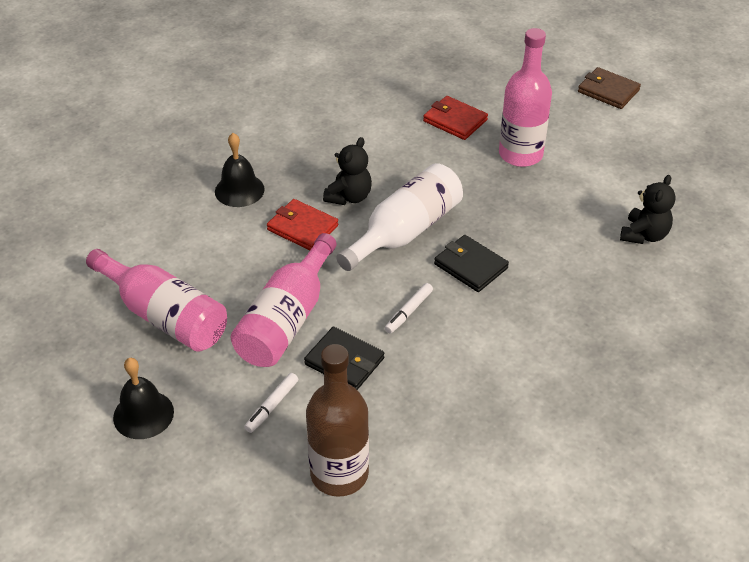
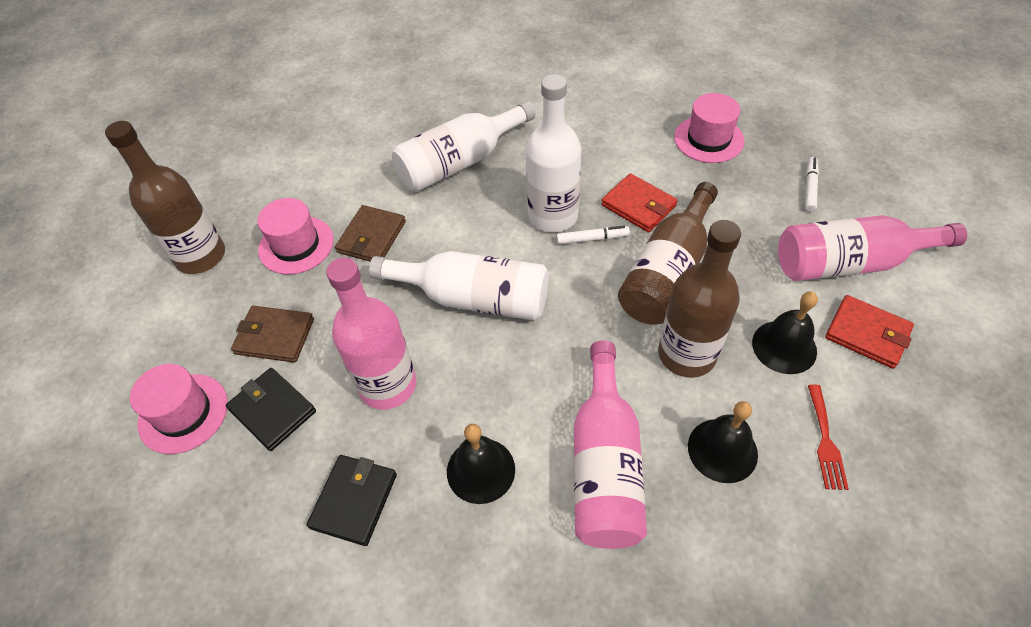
black bell: 2 -> 3
black teddy bear: 2 -> 0
brown bottle: 1 -> 3
brown wallet: 1 -> 2
pink hat: 0 -> 3
red fork: 0 -> 1
white bottle: 1 -> 3

